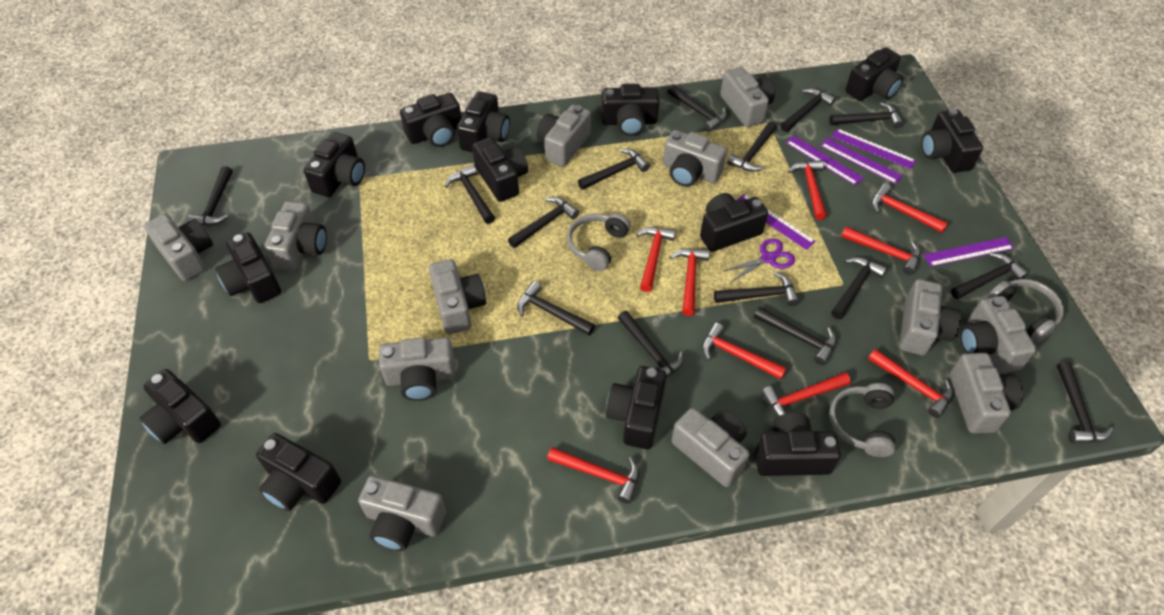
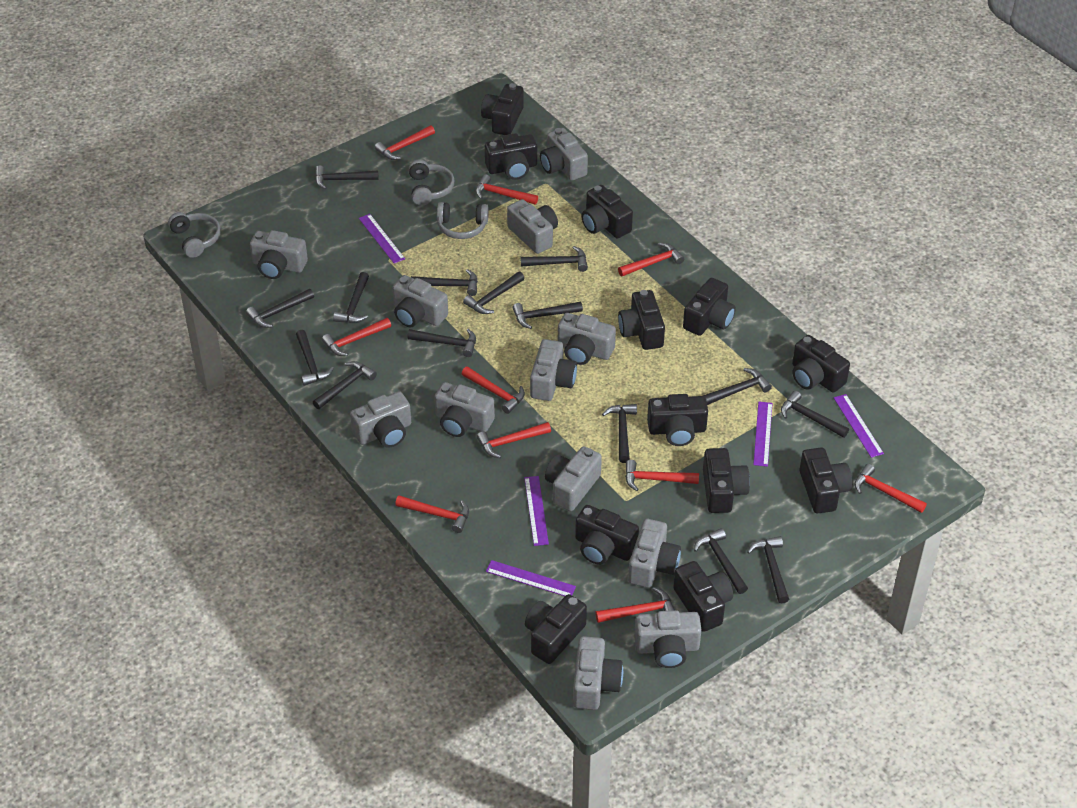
black camera: 13 -> 12
purple scissors: 1 -> 0
red hammer: 9 -> 10

